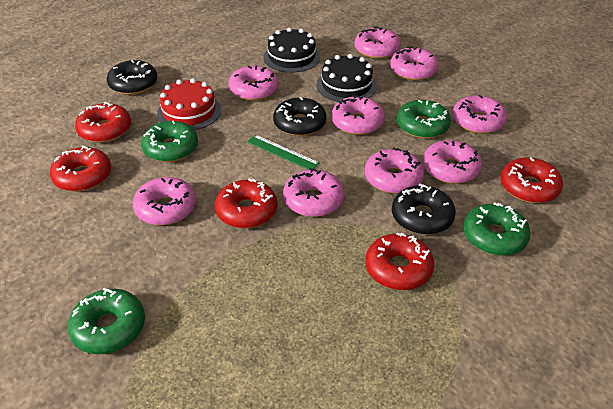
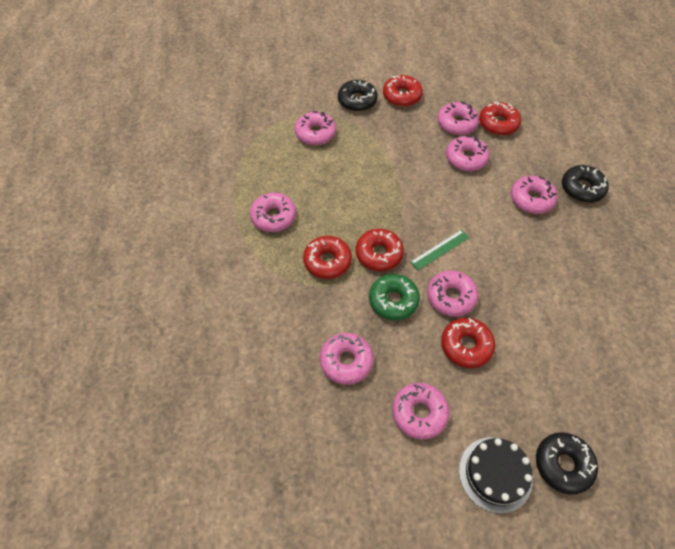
black cake: 2 -> 1
green donut: 4 -> 1
pink donut: 9 -> 8
red cake: 1 -> 0

